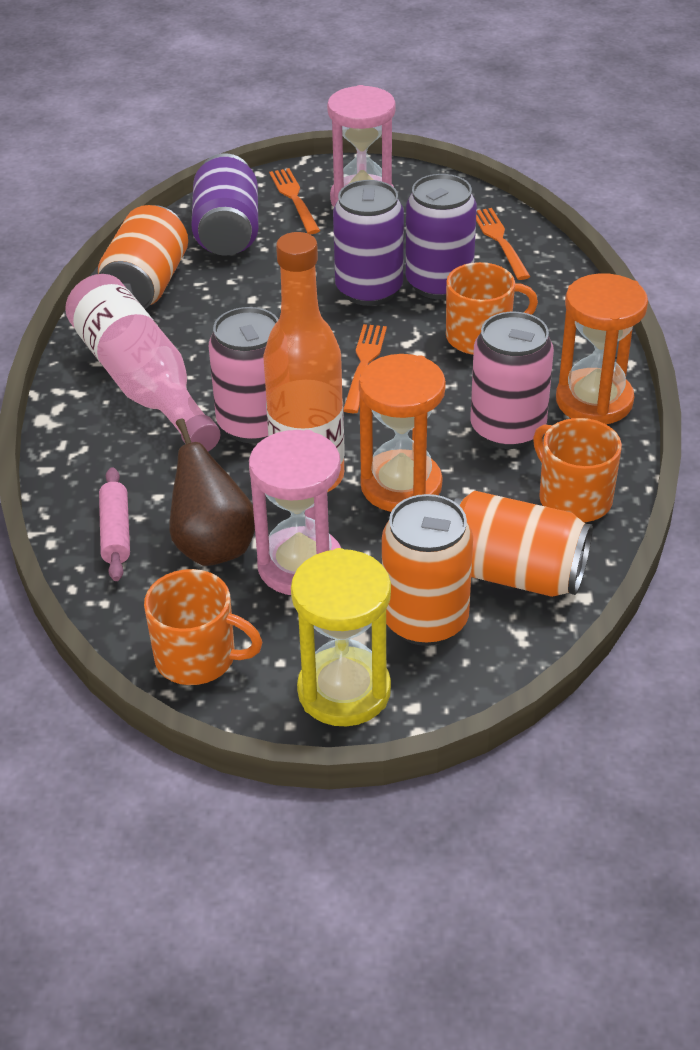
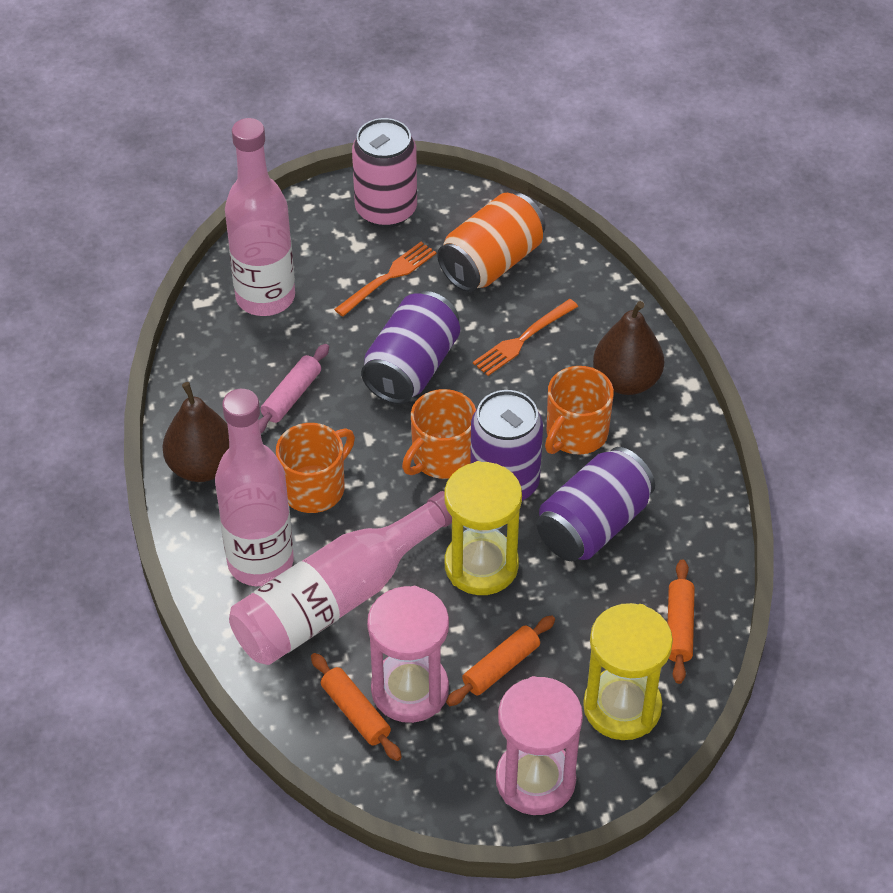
brown pear: 1 -> 2
orange bottle: 1 -> 0
orange can: 3 -> 1
orange fork: 3 -> 2
orange hourglass: 2 -> 0
orange rolling pin: 0 -> 3
pink bottle: 1 -> 3
pink can: 2 -> 1
yellow hourglass: 1 -> 2

